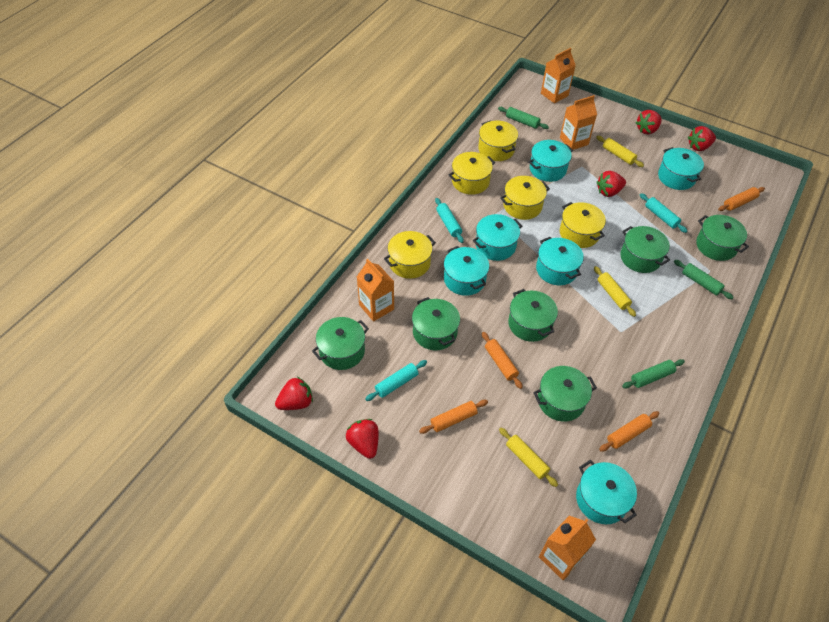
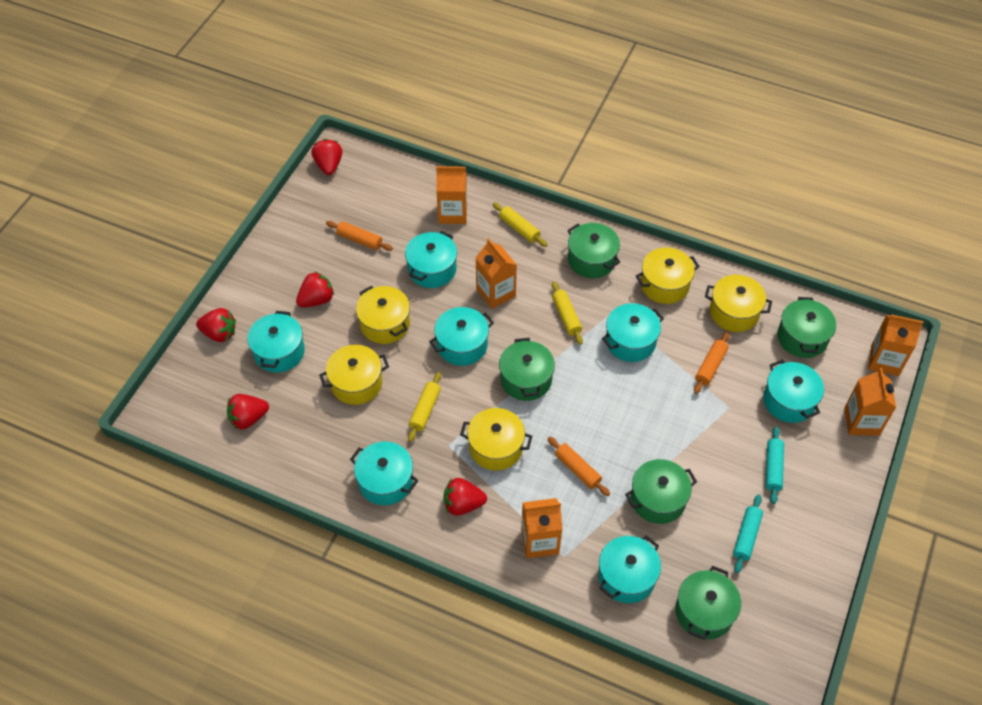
green pot: 6 -> 5
green rolling pin: 3 -> 0
orange carton: 4 -> 5
orange rolling pin: 4 -> 3
turquoise pot: 6 -> 7
turquoise rolling pin: 3 -> 2

